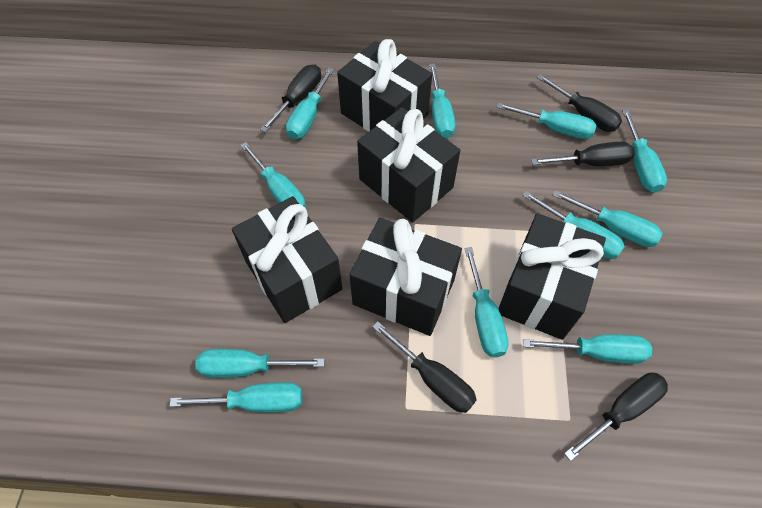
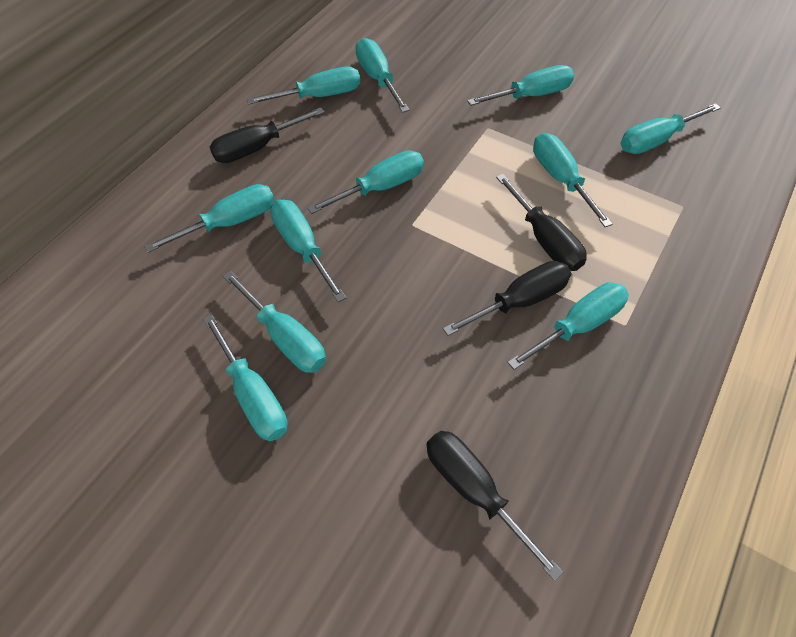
black gift: 5 -> 0
black screwdriver: 5 -> 4

